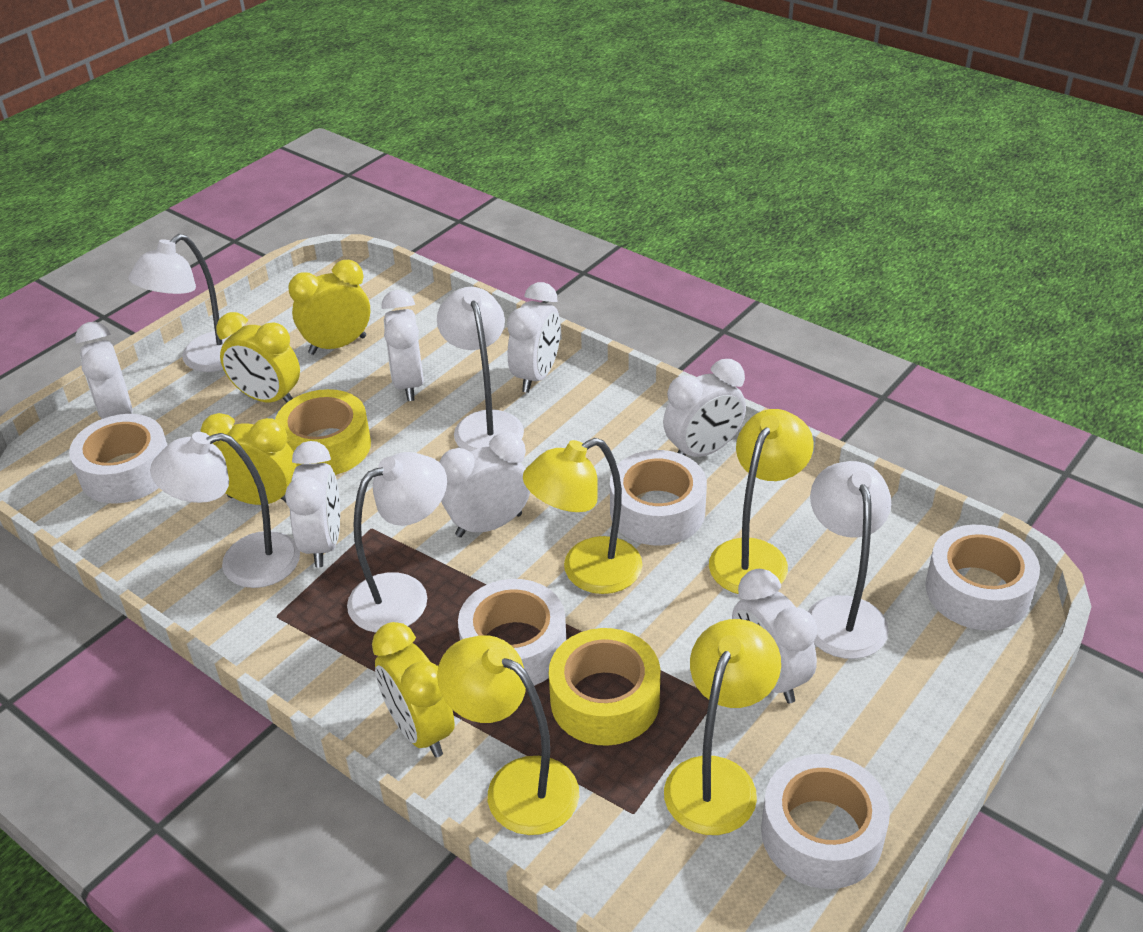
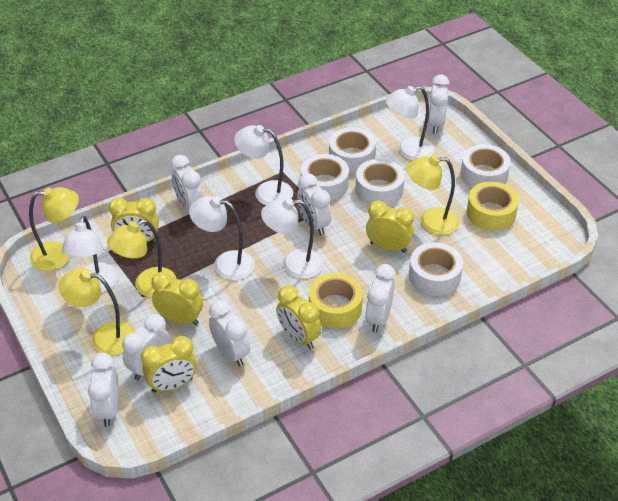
yellow clock: 4 -> 5

